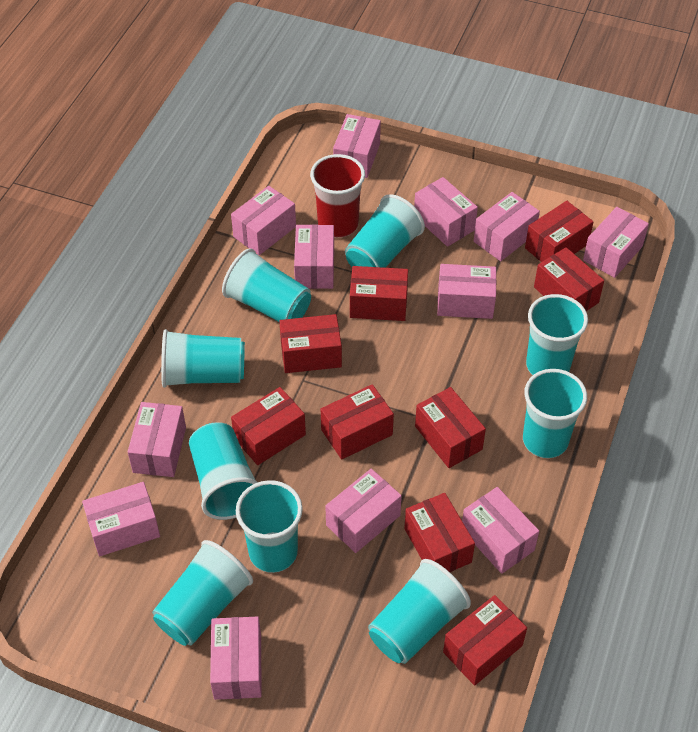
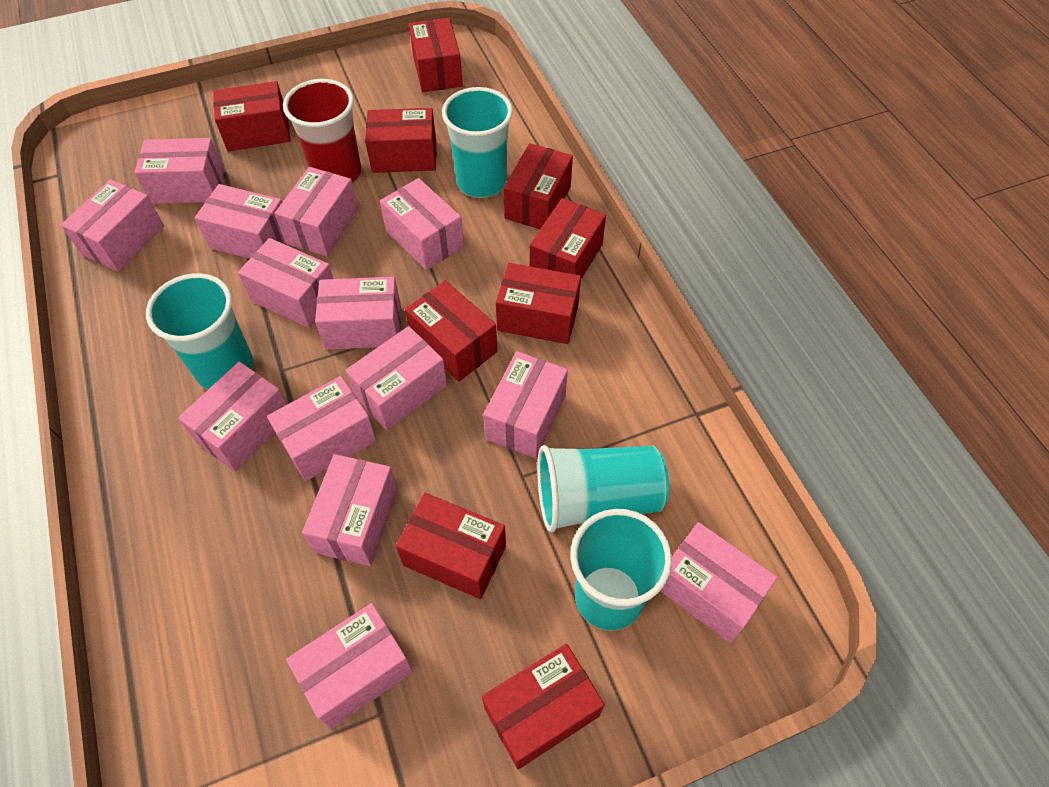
pink box: 12 -> 14
turquoise cup: 9 -> 4

